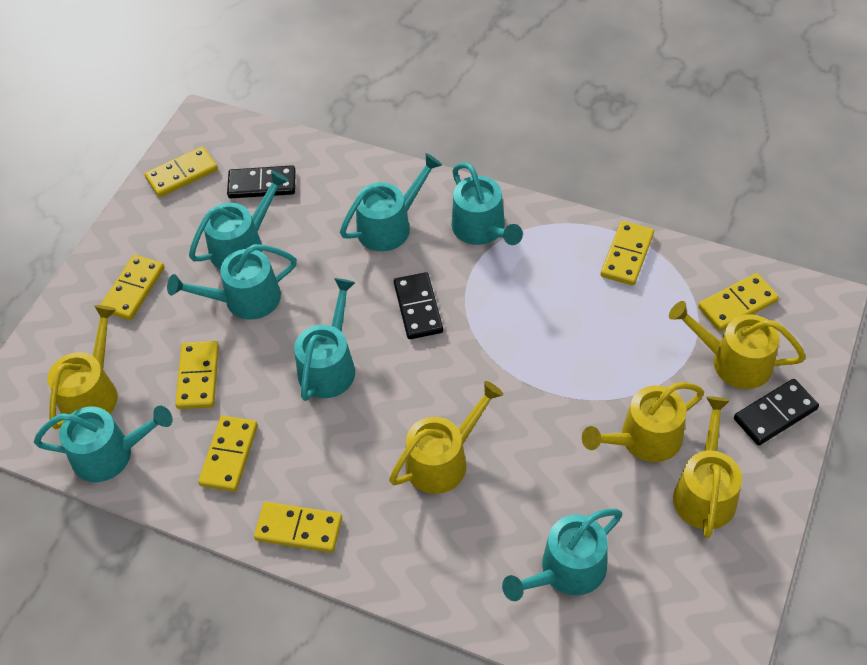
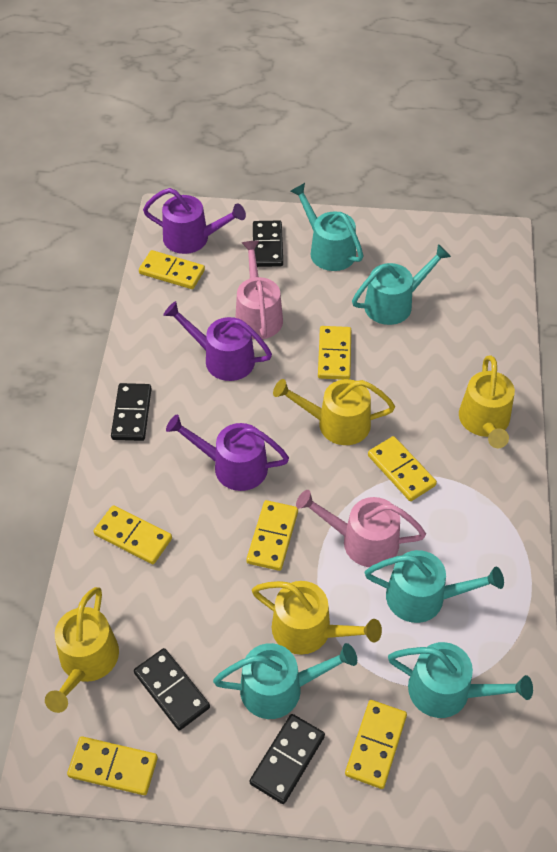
black domino: 3 -> 4
pink watering can: 0 -> 2
purple watering can: 0 -> 3
turquoise watering can: 7 -> 5
yellow watering can: 5 -> 4

